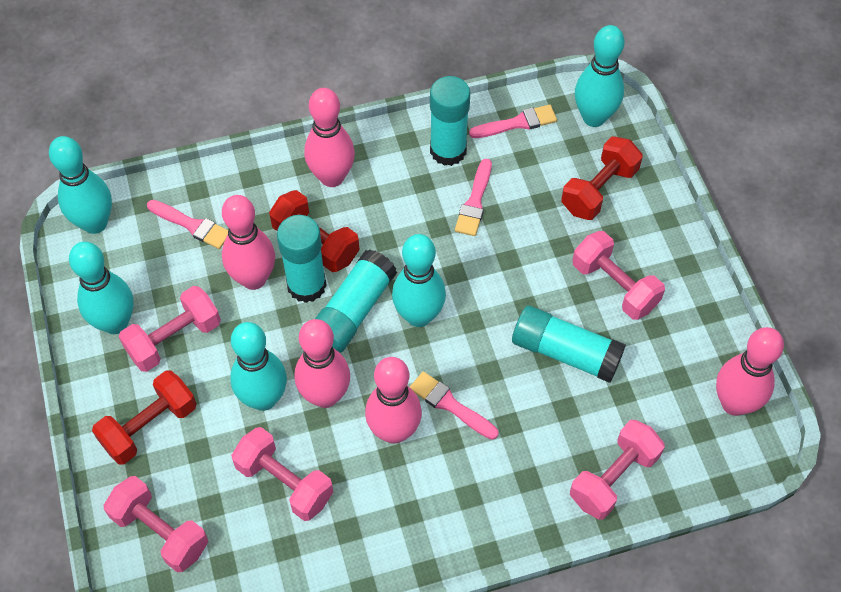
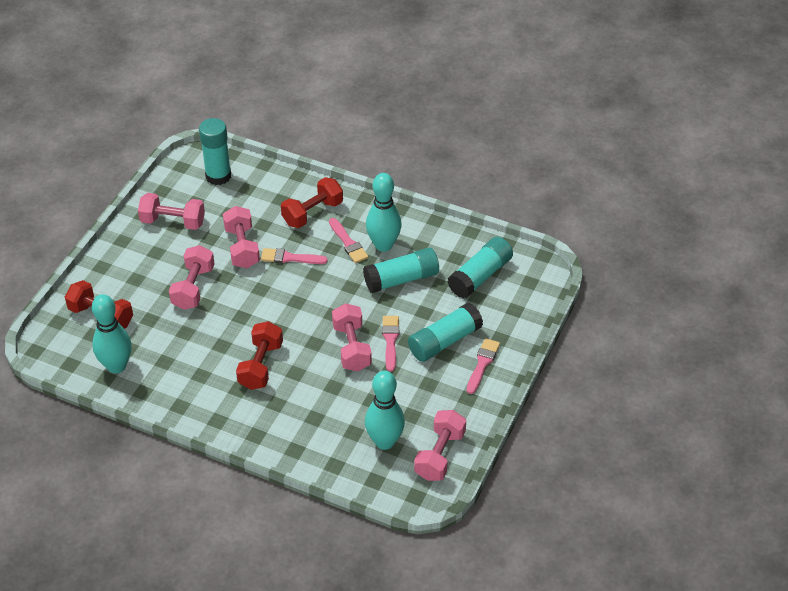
pink bowling pin: 5 -> 0
turquoise bowling pin: 5 -> 3

